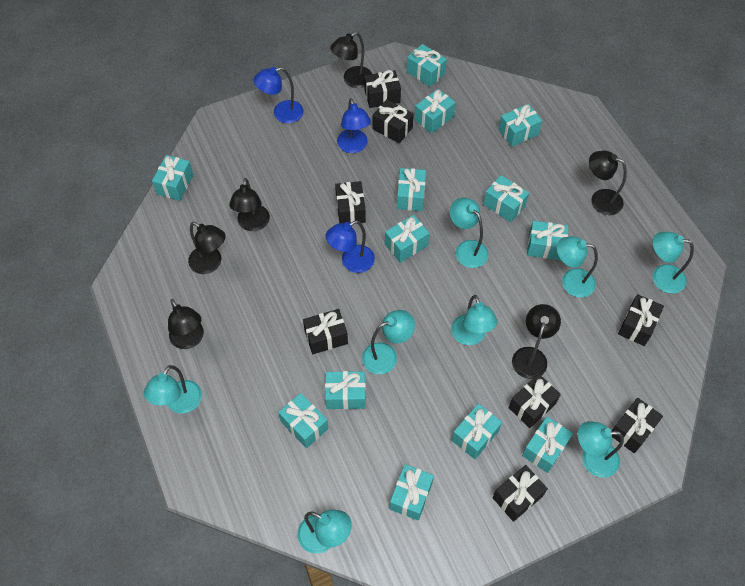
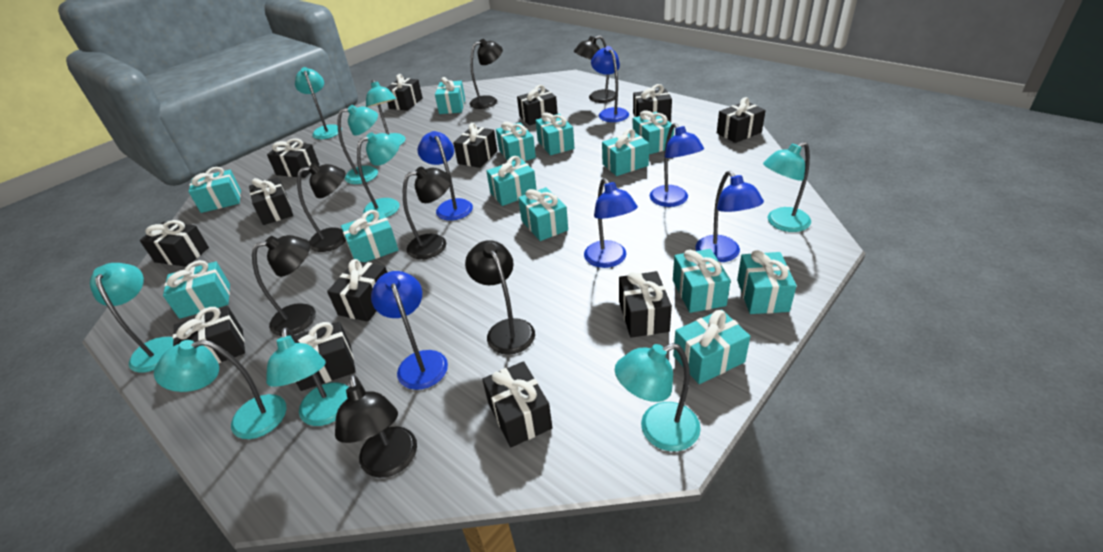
black gift: 8 -> 13
black lamp: 6 -> 7
blue lamp: 3 -> 6
turquoise lamp: 8 -> 9

